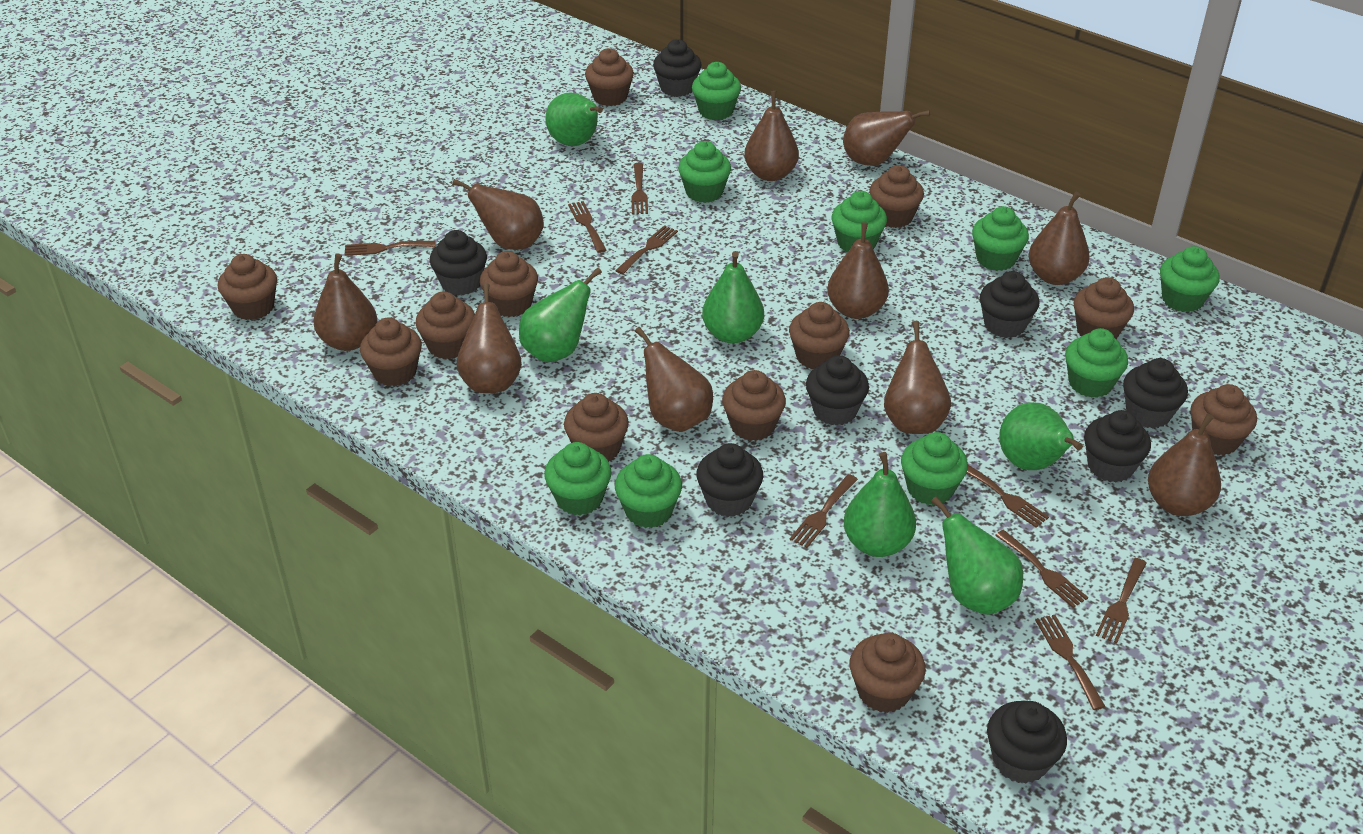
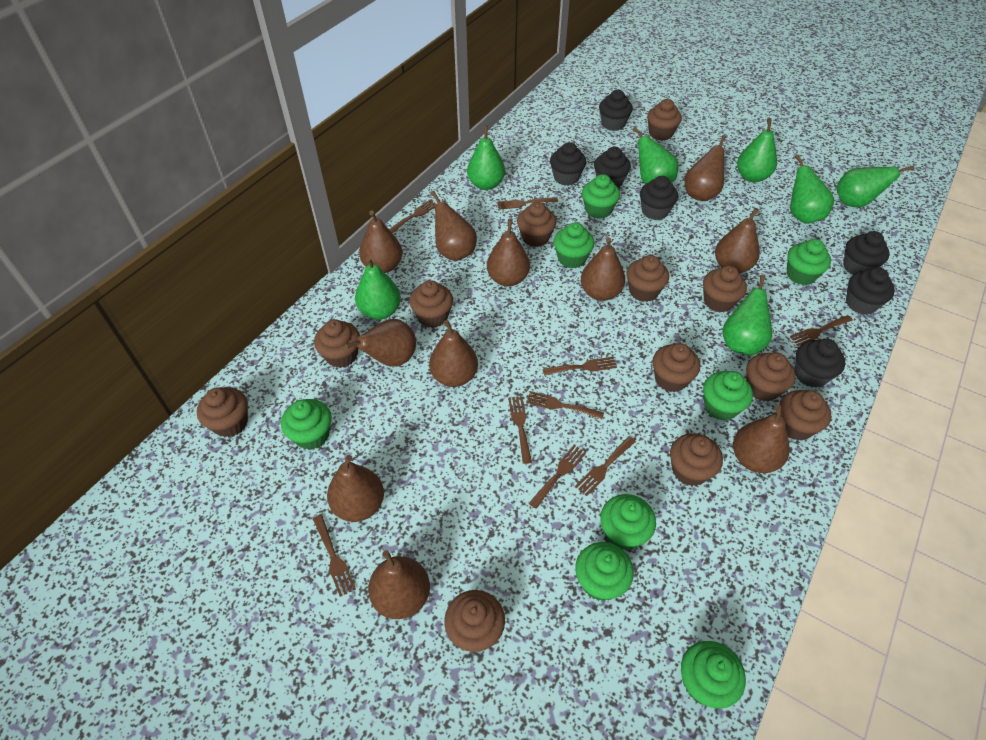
black cupcake: 8 -> 7
brown pear: 10 -> 11
green cupcake: 9 -> 8
green pear: 6 -> 7

